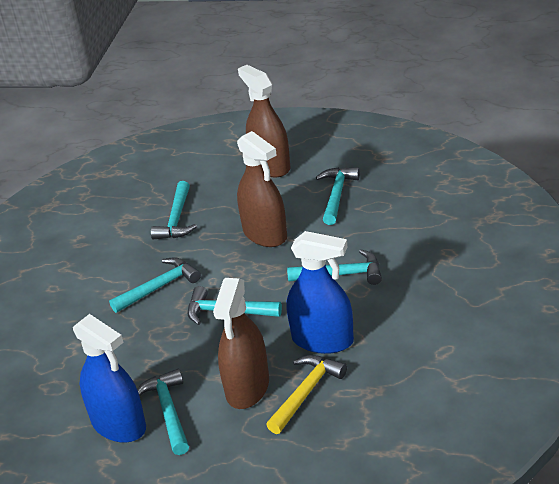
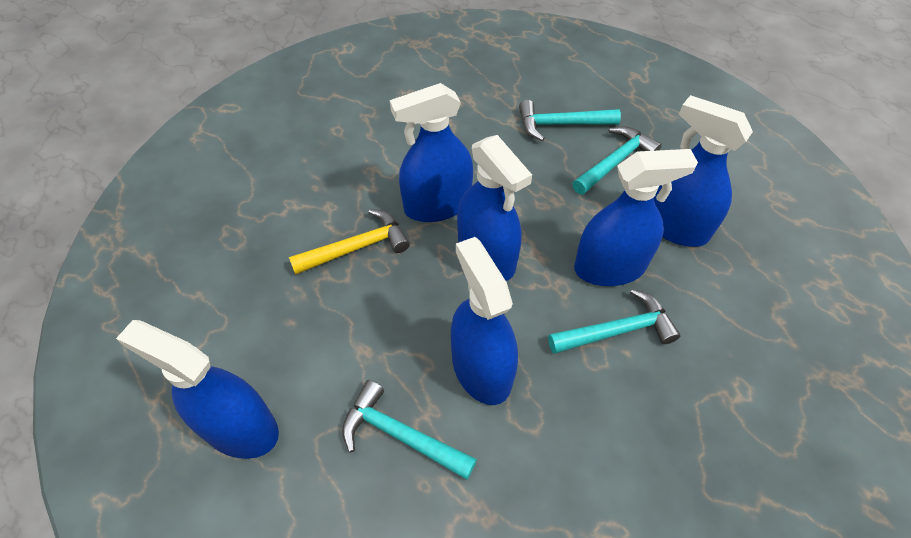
blue spray bottle: 2 -> 6
brown spray bottle: 3 -> 0
turquoise hammer: 6 -> 4

